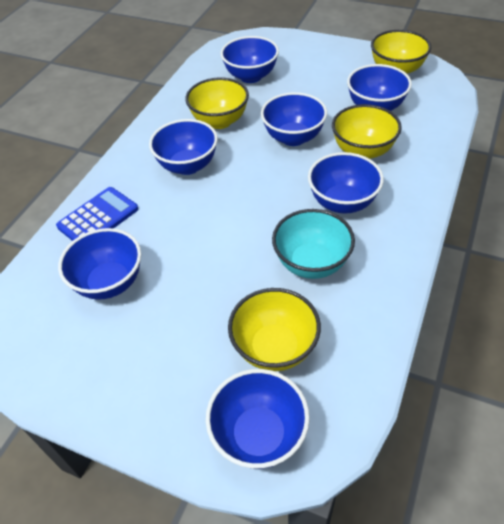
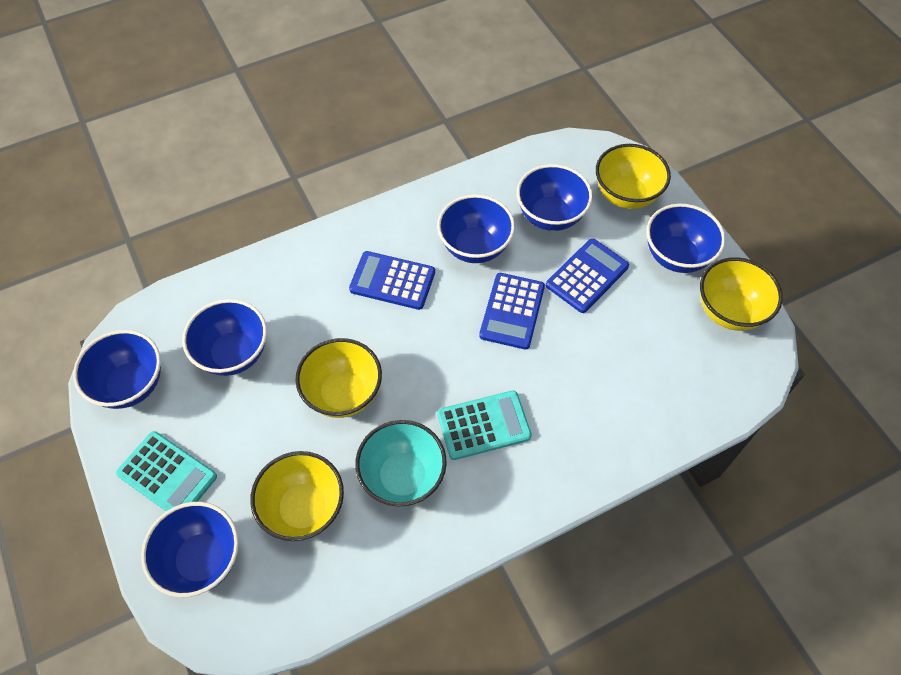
blue bowl: 7 -> 6
blue calculator: 1 -> 3
turquoise calculator: 0 -> 2

